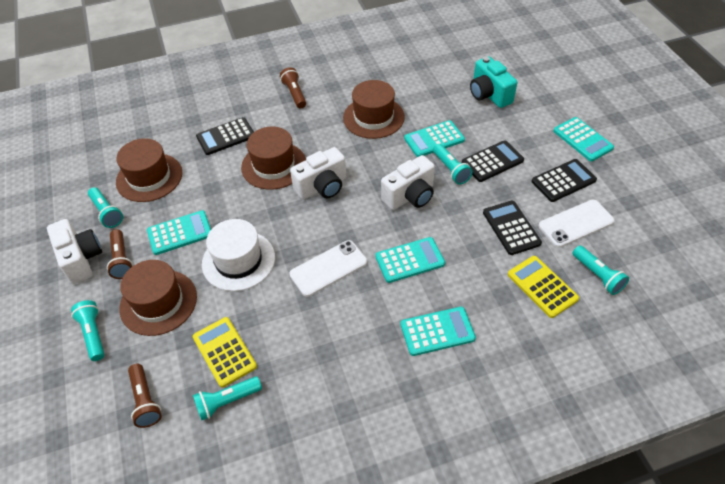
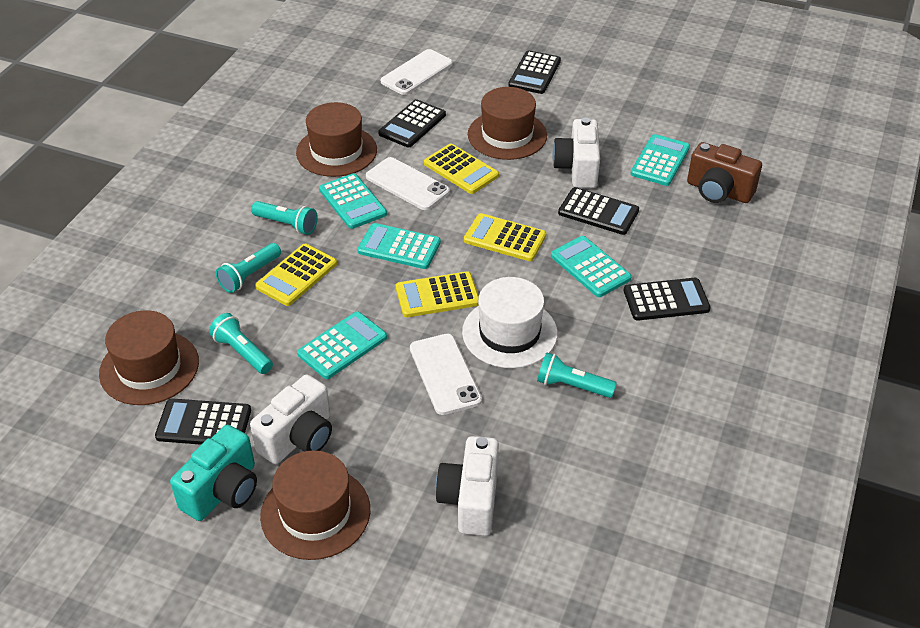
black calculator: 4 -> 5
brown camera: 0 -> 1
brown flashlight: 3 -> 0
turquoise flashlight: 5 -> 4
white phone: 2 -> 3
yellow calculator: 2 -> 4

